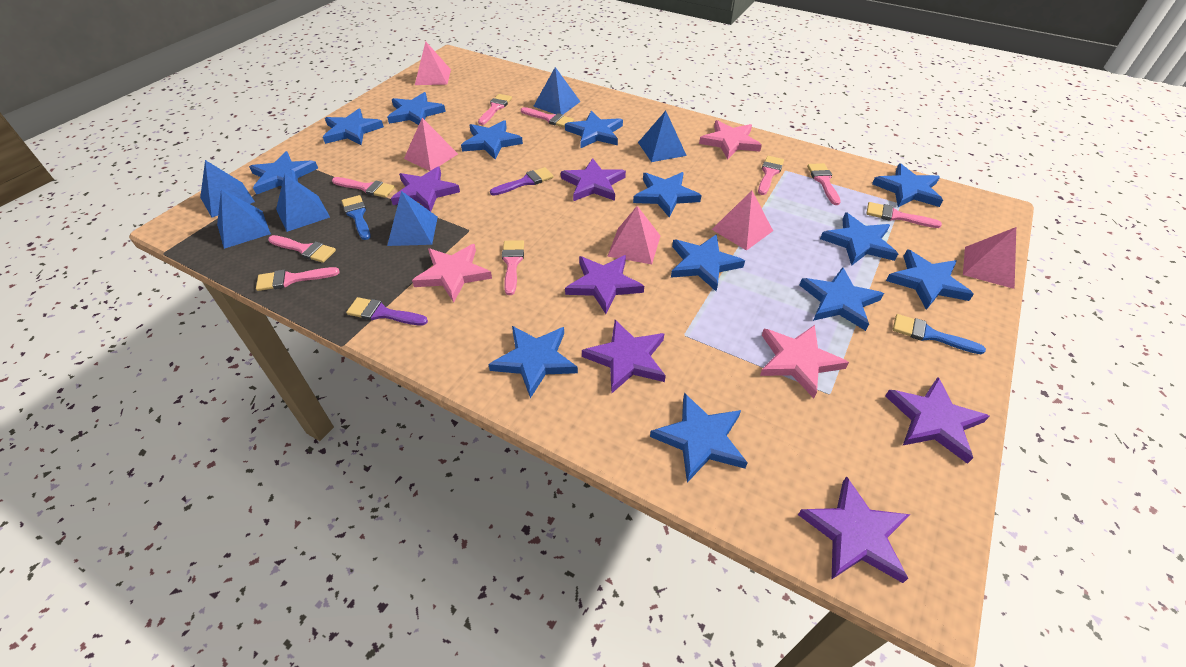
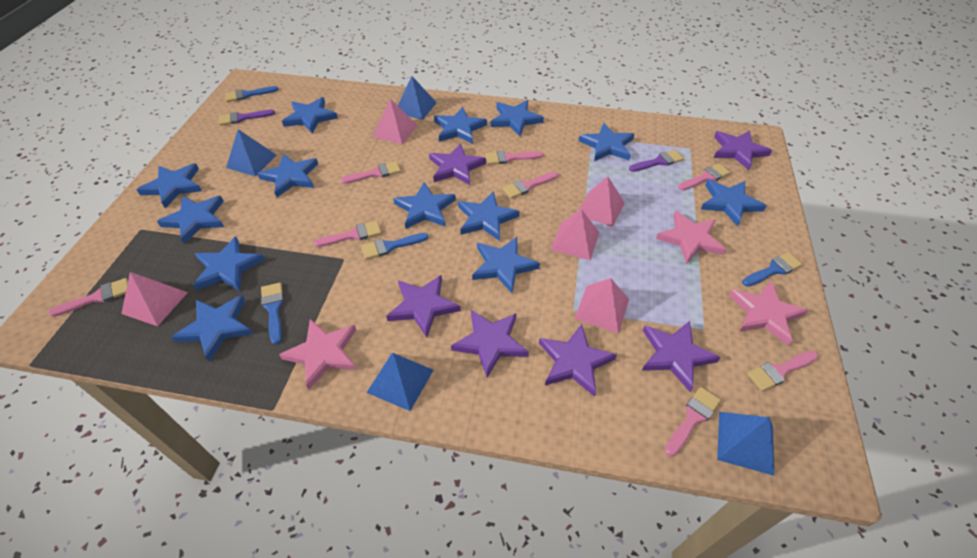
blue brush: 2 -> 4
blue pyramid: 6 -> 4
pink brush: 9 -> 8

